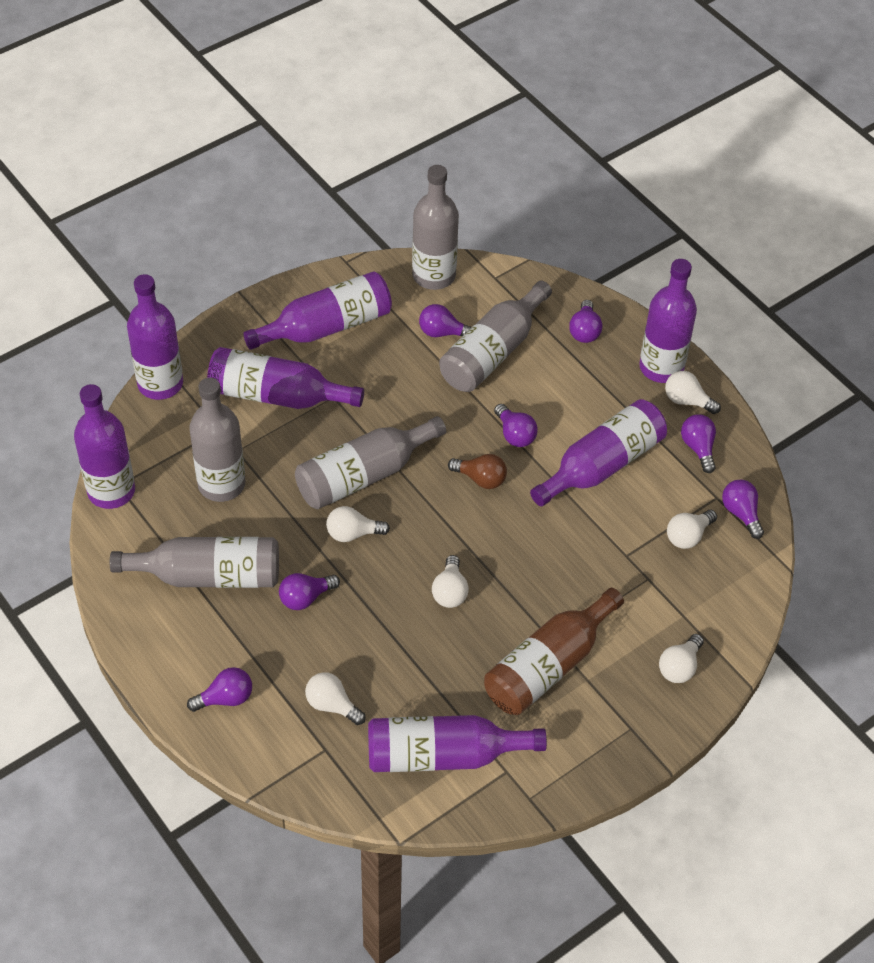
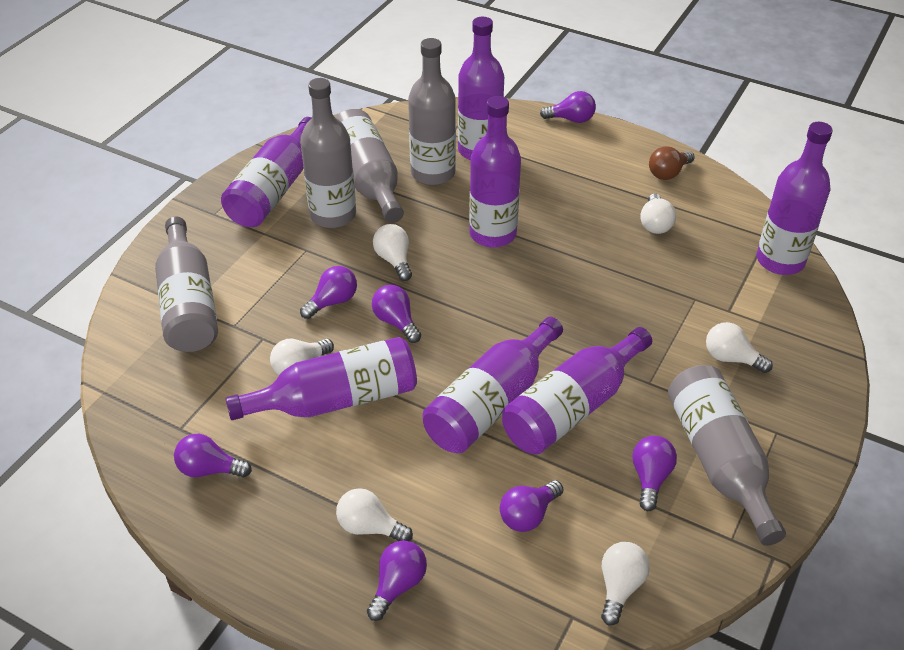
brown bottle: 1 -> 0

